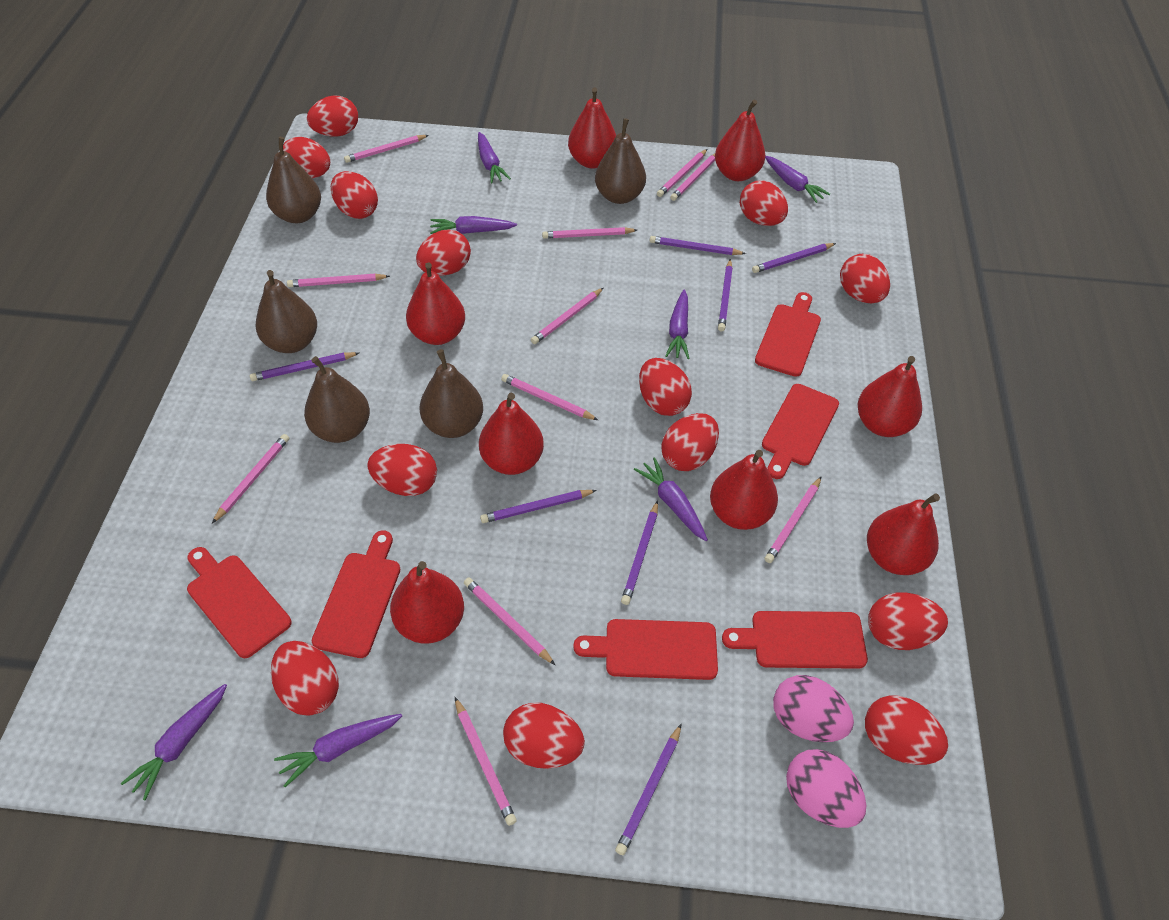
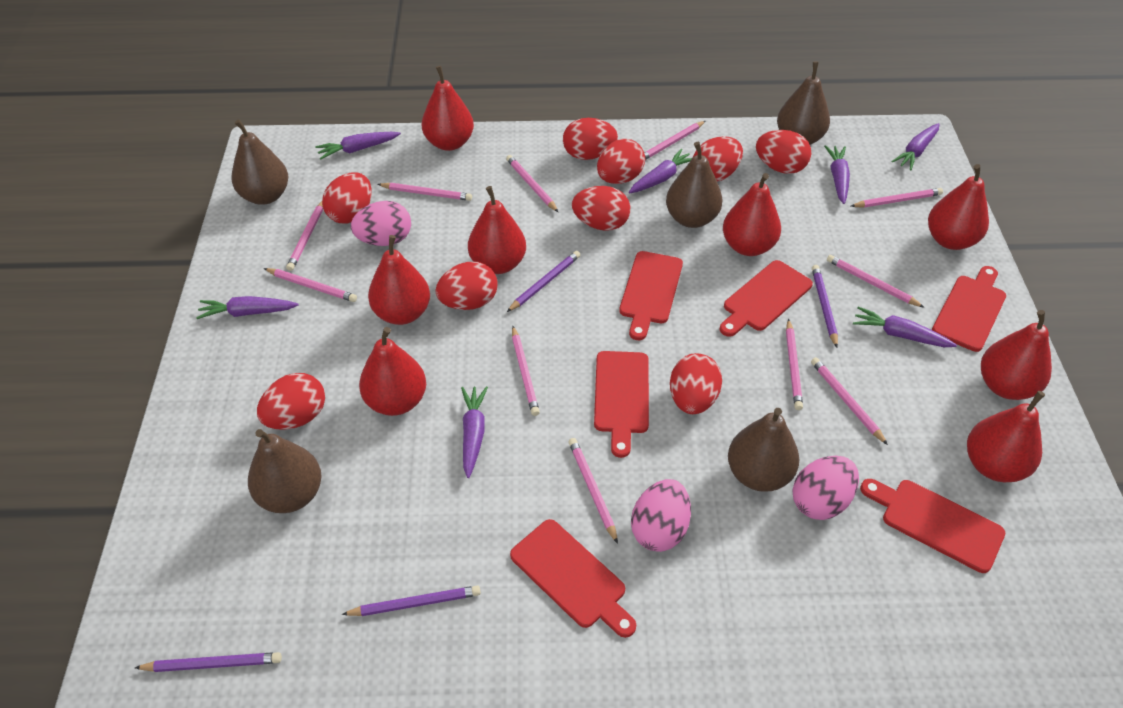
pink egg: 2 -> 3
purple pencil: 7 -> 4
red egg: 13 -> 9

